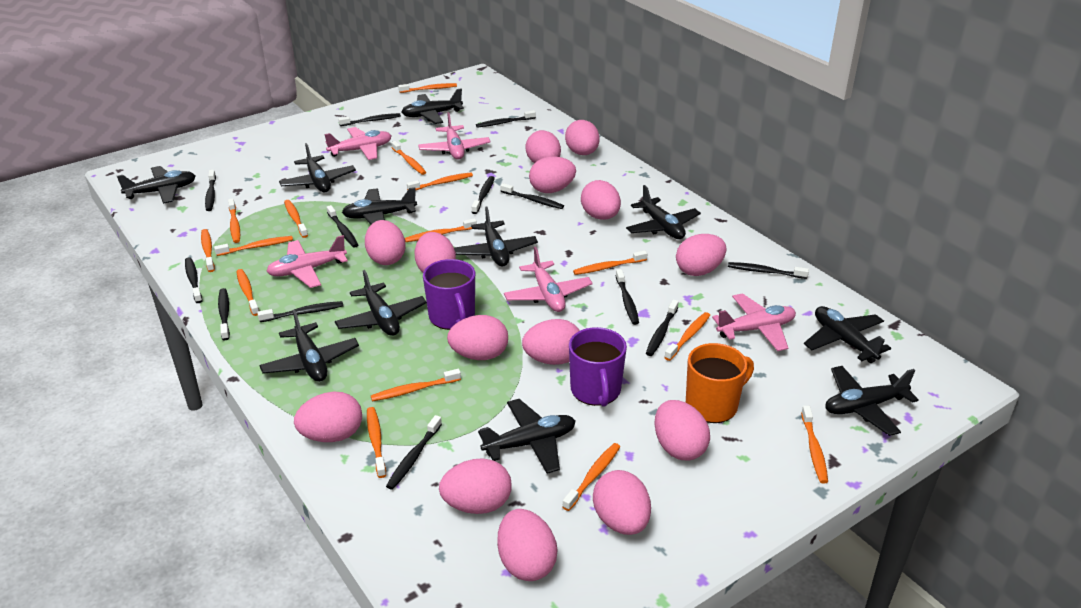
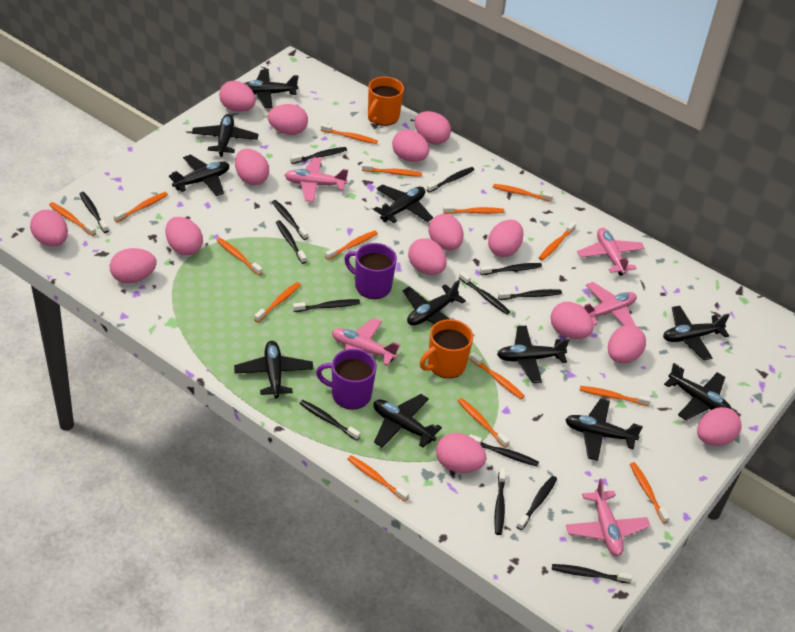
black toothbrush: 13 -> 14
orange mug: 1 -> 2
pink egg: 14 -> 15

